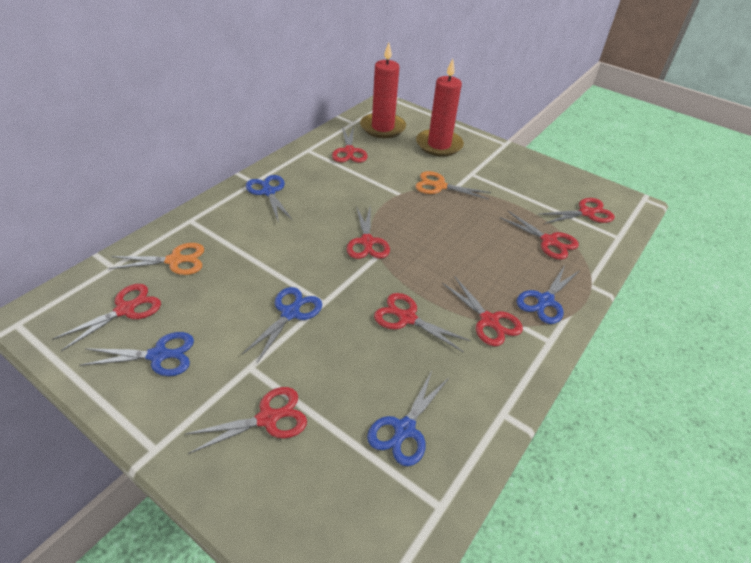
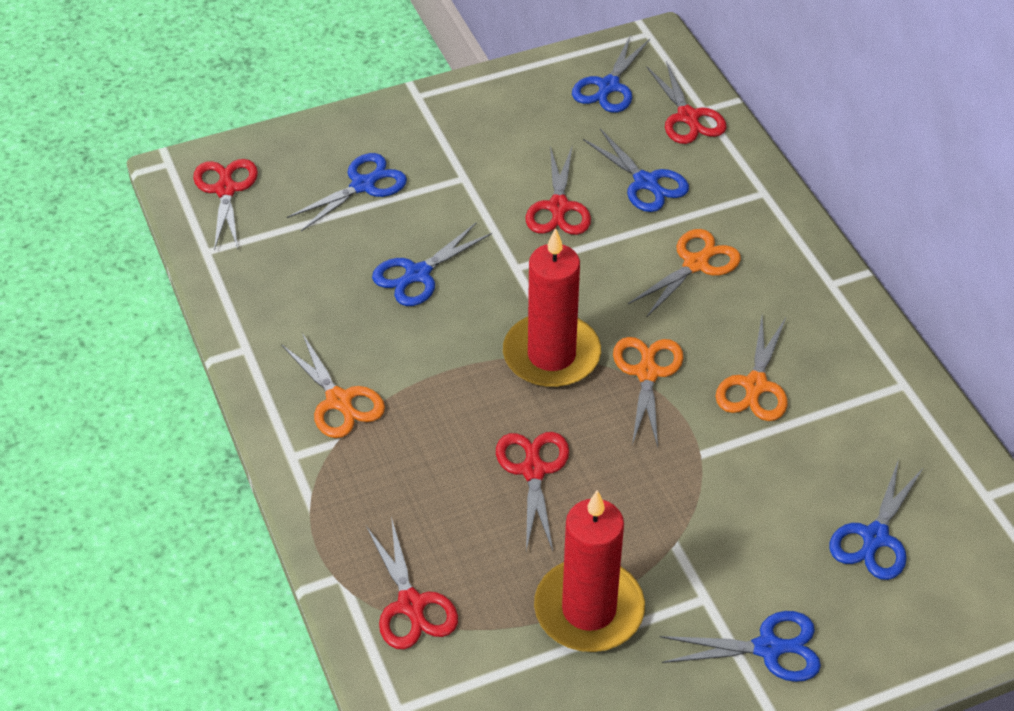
blue scissors: 5 -> 6
orange scissors: 2 -> 4
red scissors: 8 -> 5

